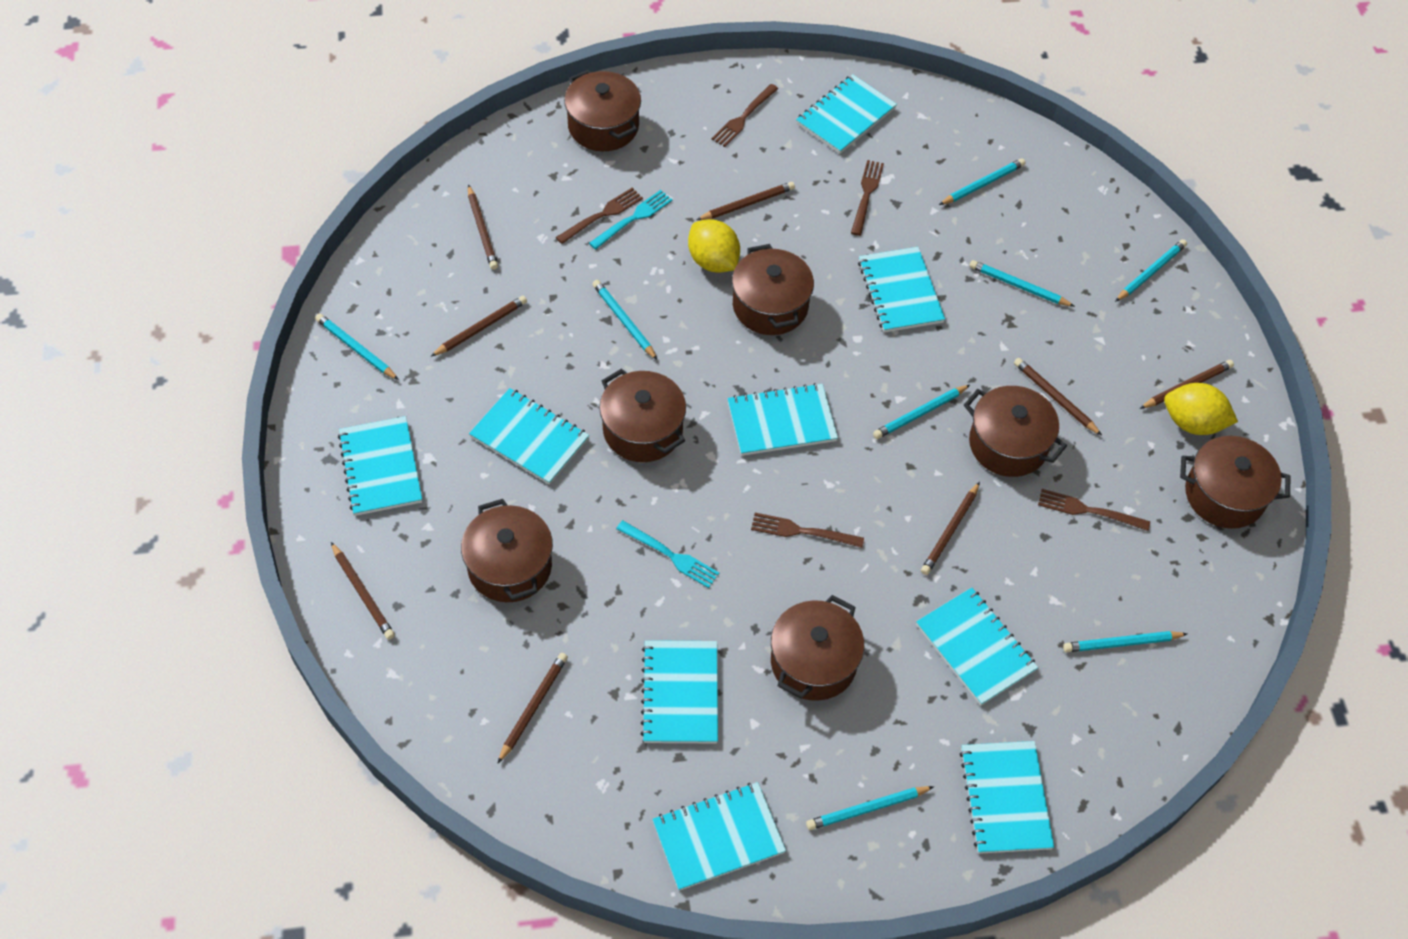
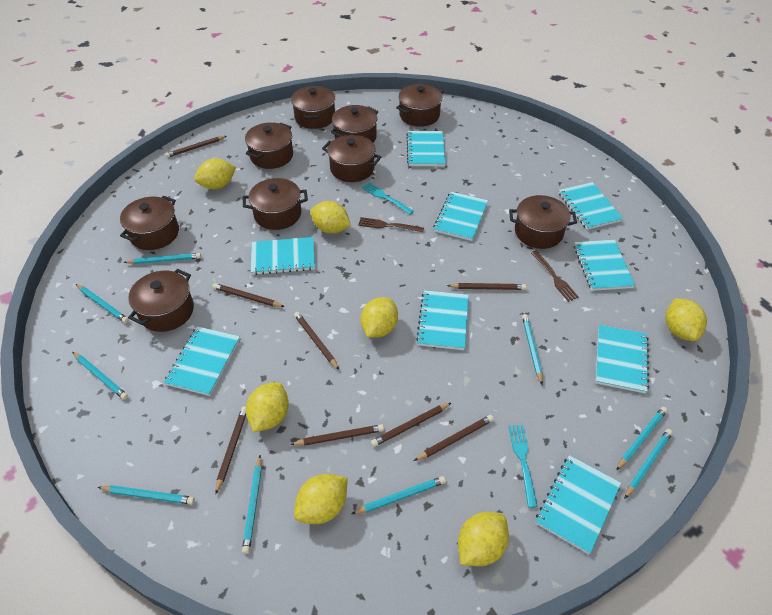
brown fork: 5 -> 2
brown pot: 7 -> 9
turquoise pencil: 8 -> 9
yellow lemon: 2 -> 7

